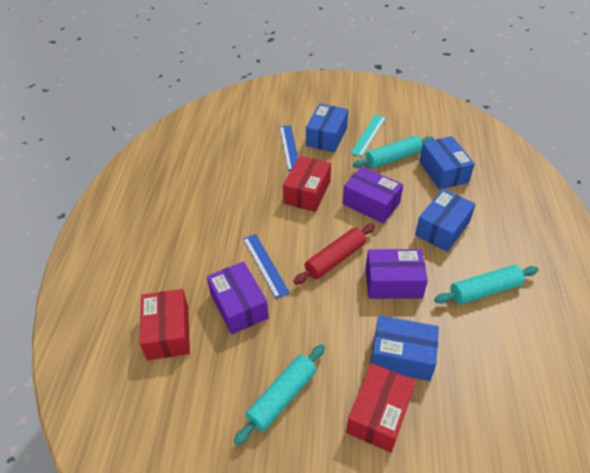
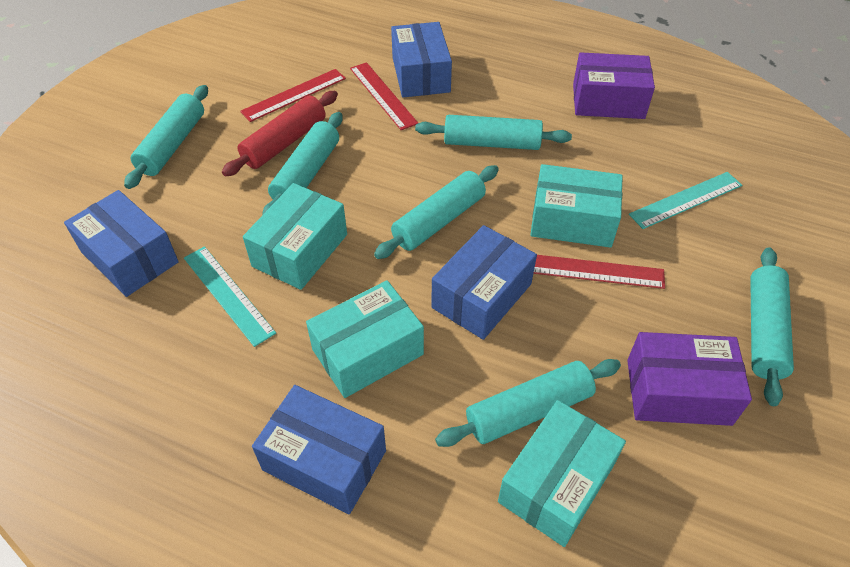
blue ruler: 2 -> 0
purple box: 3 -> 2
red box: 3 -> 0
red ruler: 0 -> 3
turquoise box: 0 -> 4
turquoise rolling pin: 3 -> 6
turquoise ruler: 1 -> 2

